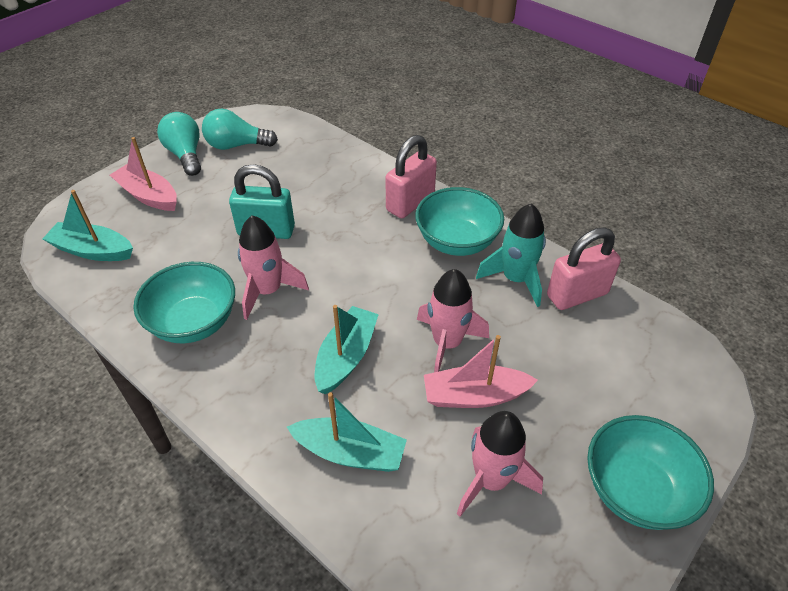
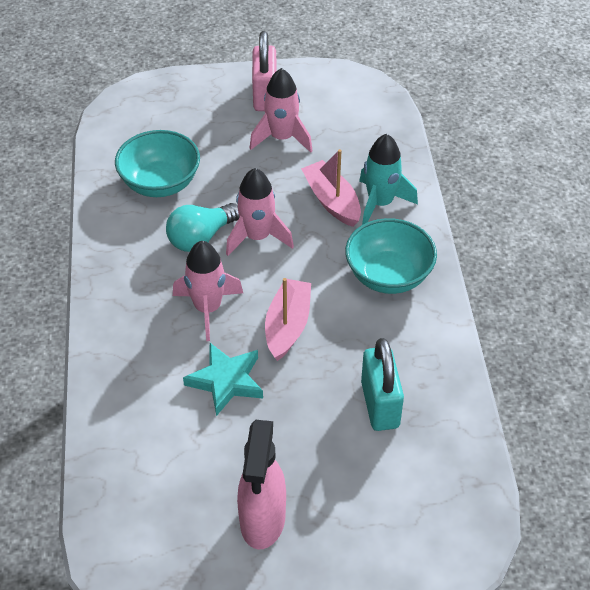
pink padlock: 2 -> 1
pink spray bottle: 0 -> 1
turquoise boat: 3 -> 0
turquoise bowl: 3 -> 2
turquoise light bulb: 2 -> 1
turquoise star: 0 -> 1

